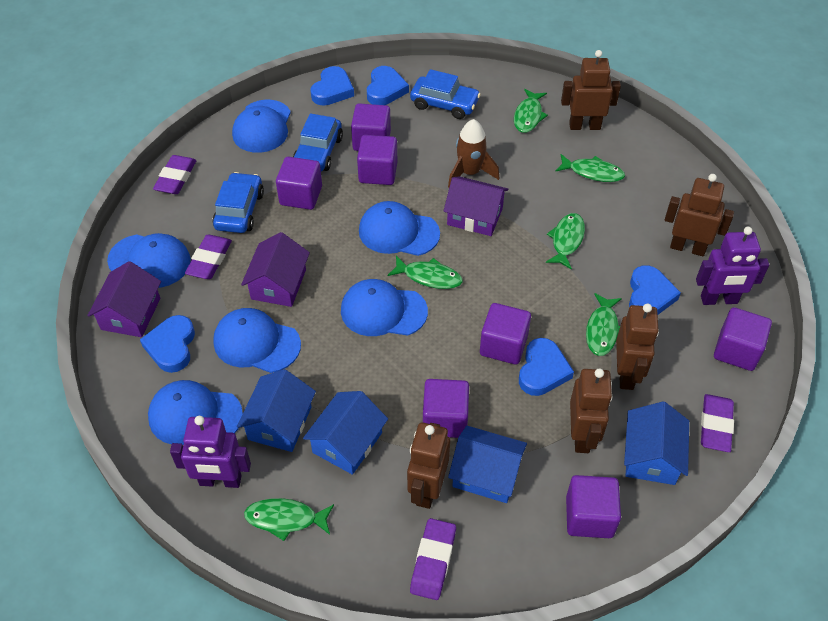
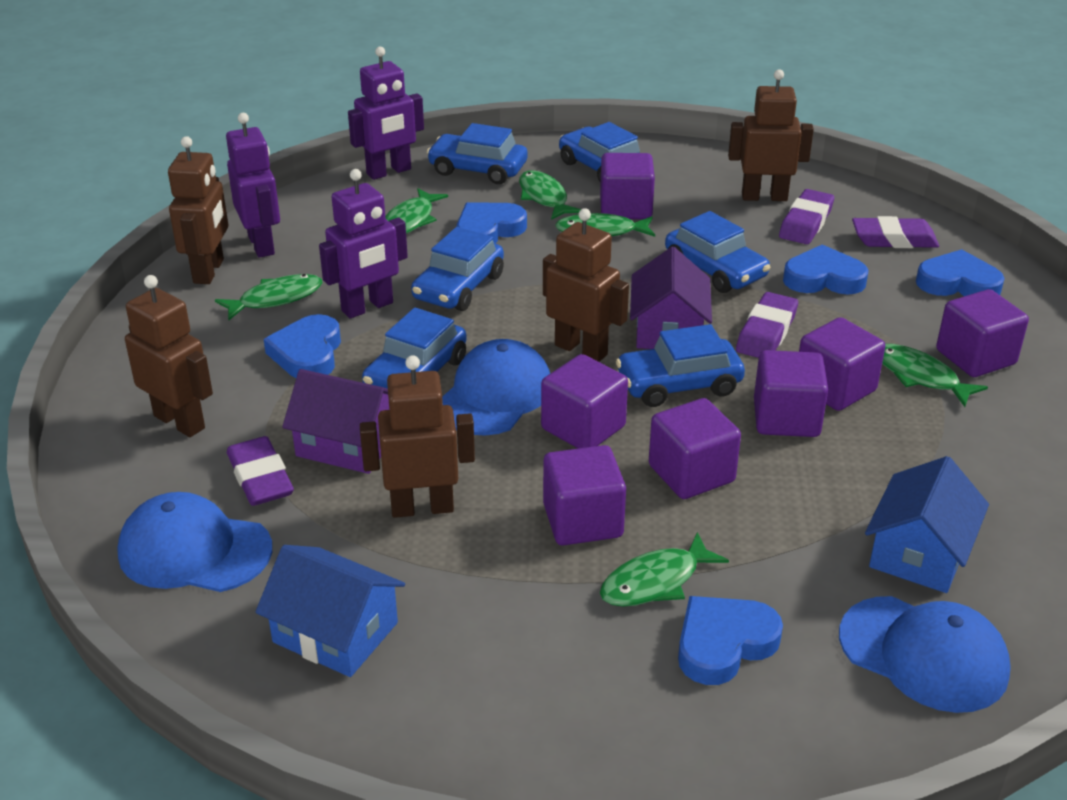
blue cap: 6 -> 3
blue car: 3 -> 6
blue house: 4 -> 2
brown rocket: 1 -> 0
purple house: 3 -> 2
purple robot: 2 -> 3

